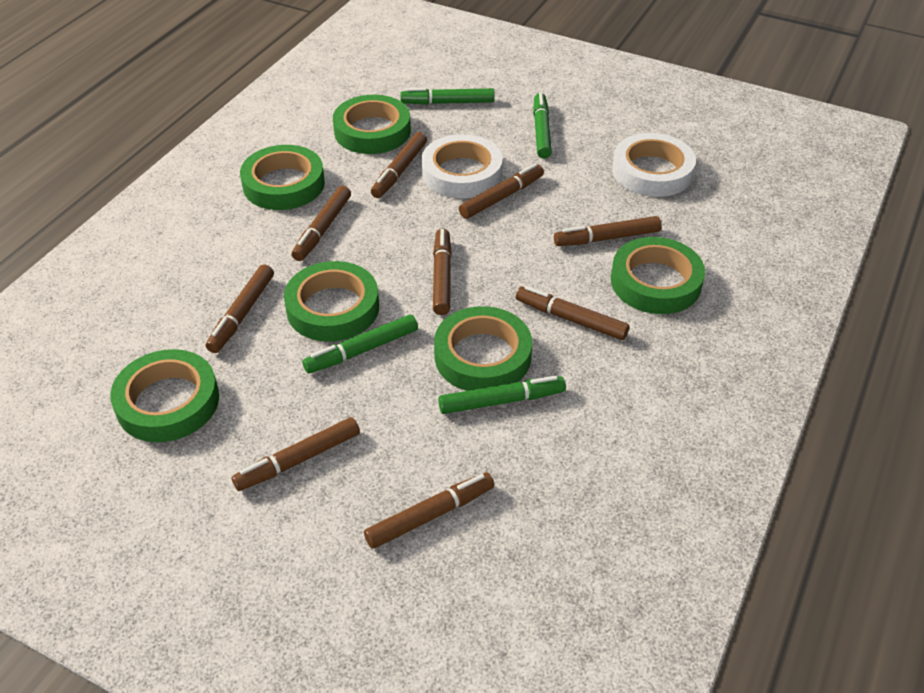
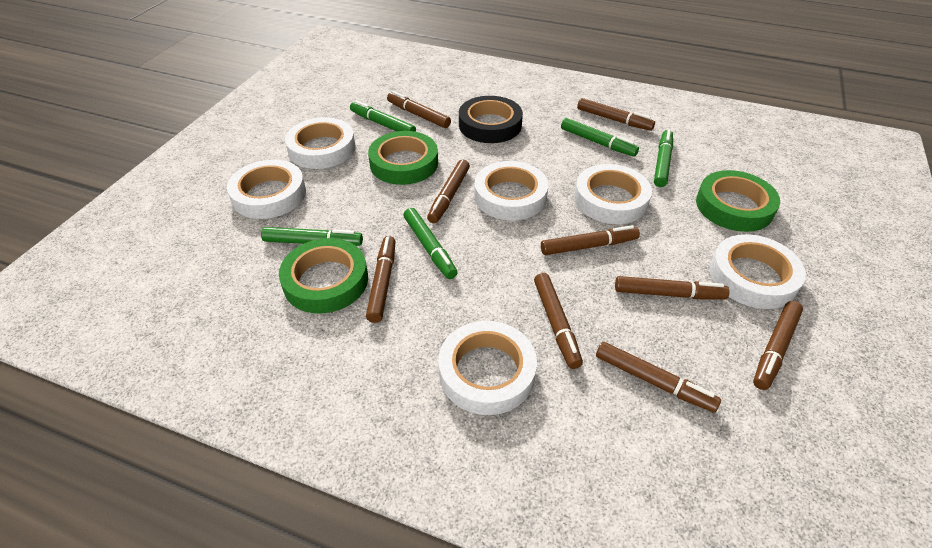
black tape: 0 -> 1
green marker: 4 -> 5
green tape: 6 -> 3
white tape: 2 -> 6

